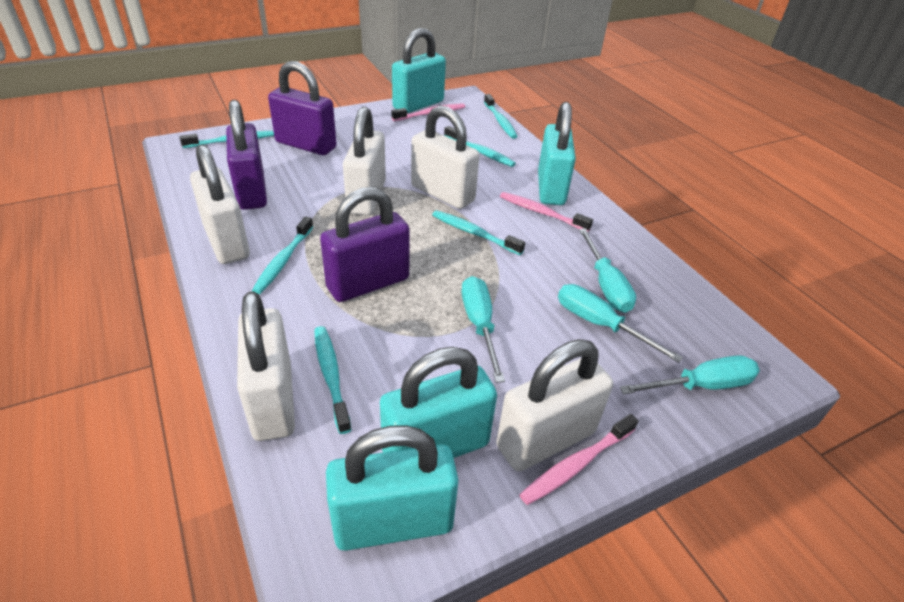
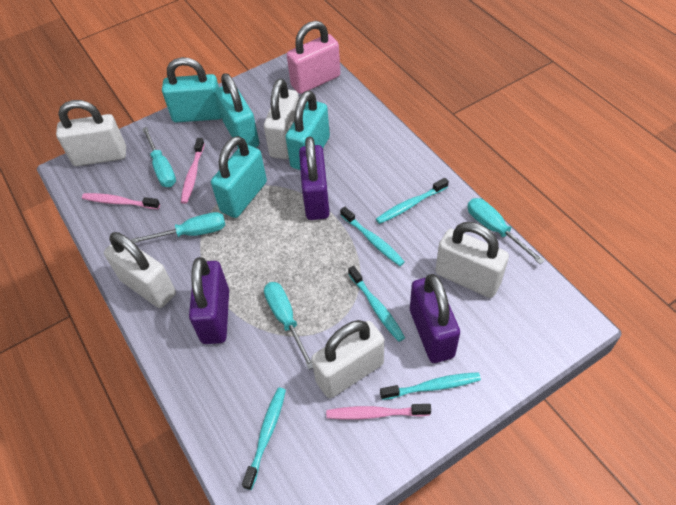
pink padlock: 0 -> 1
turquoise toothbrush: 6 -> 5

